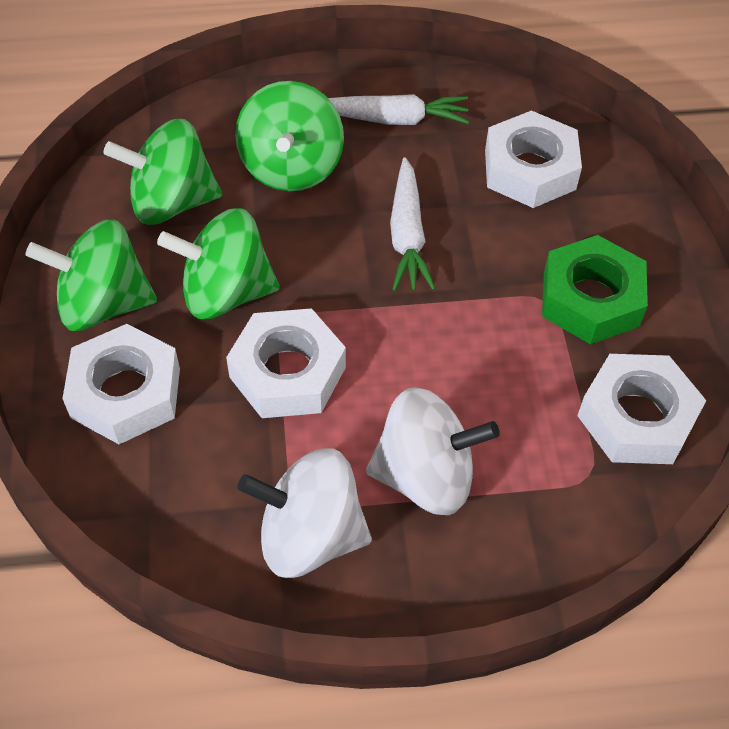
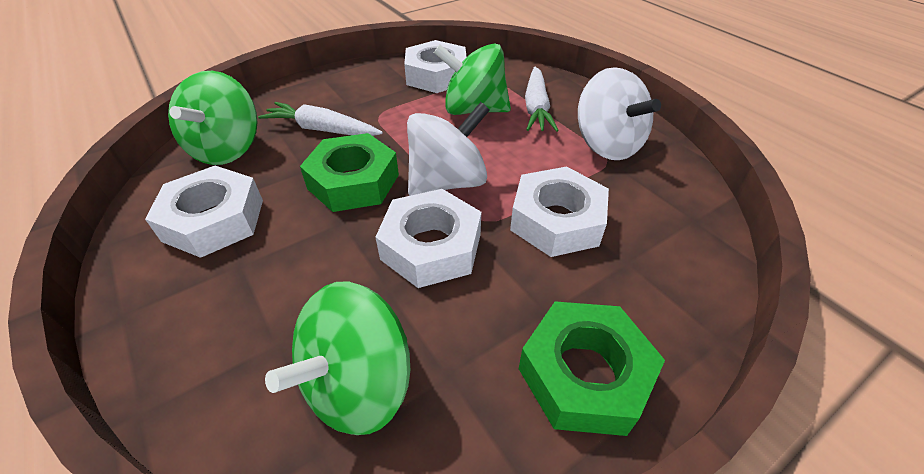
green nut: 1 -> 2
green spinning top: 4 -> 3

